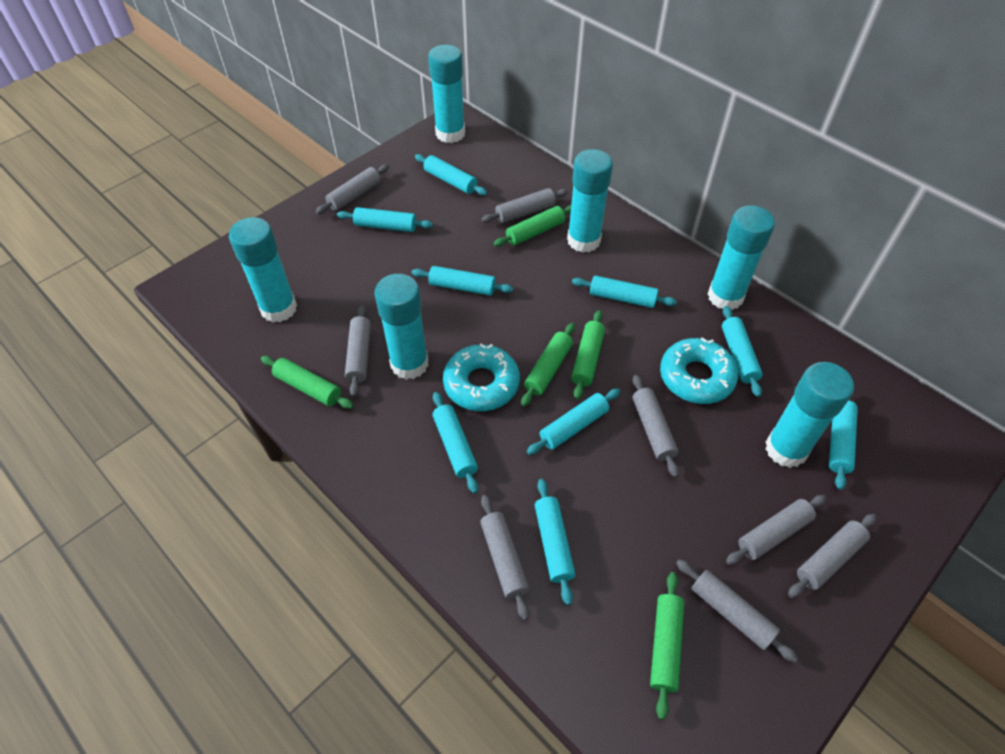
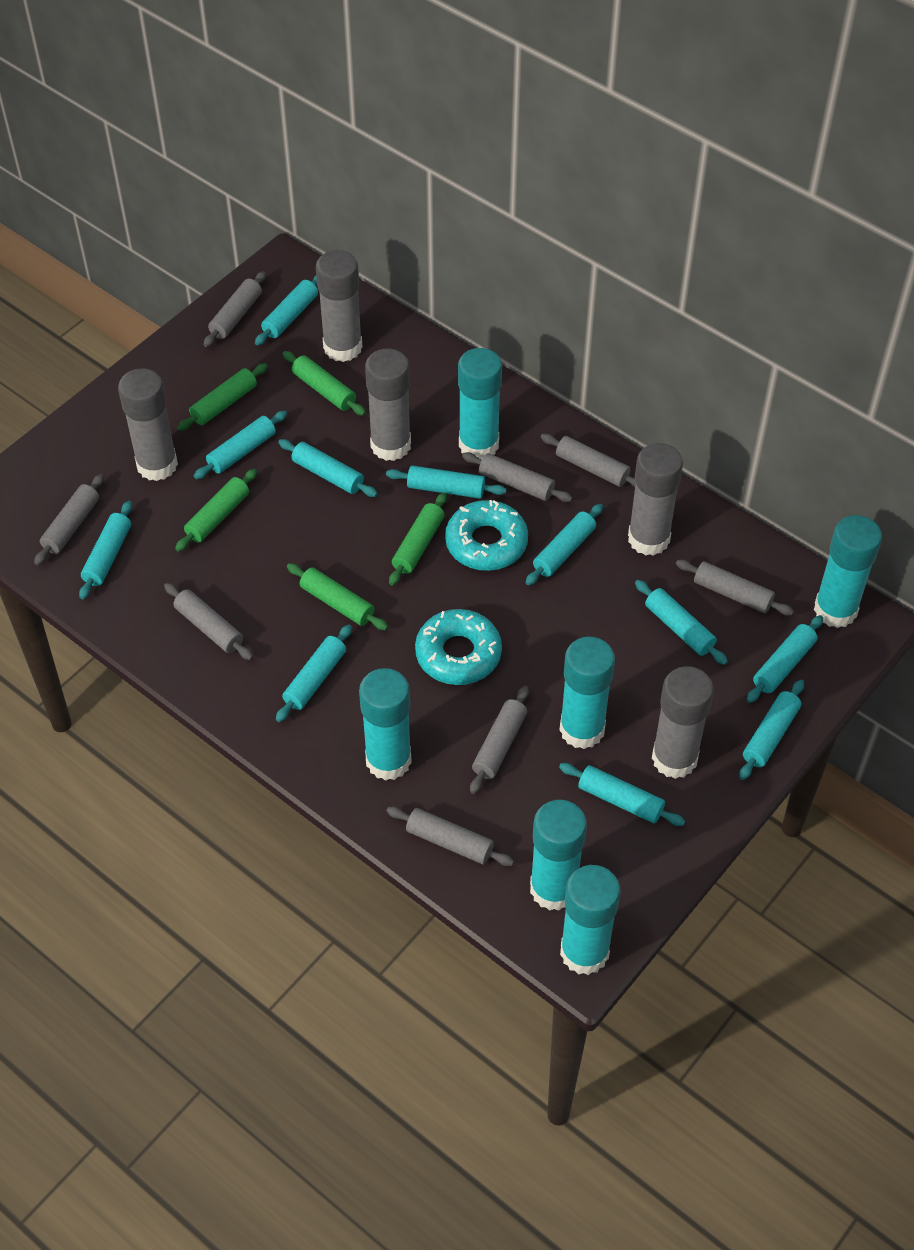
grey glue stick: 0 -> 5
turquoise rolling pin: 9 -> 11

